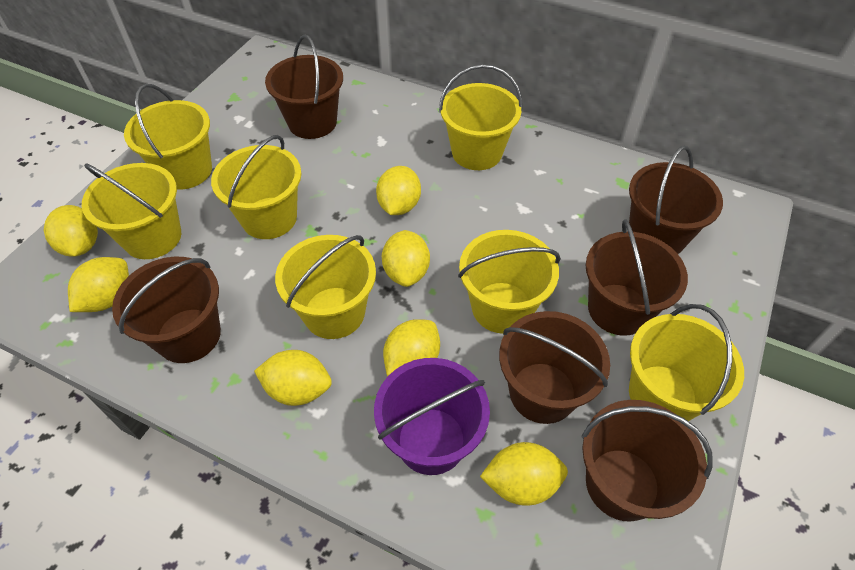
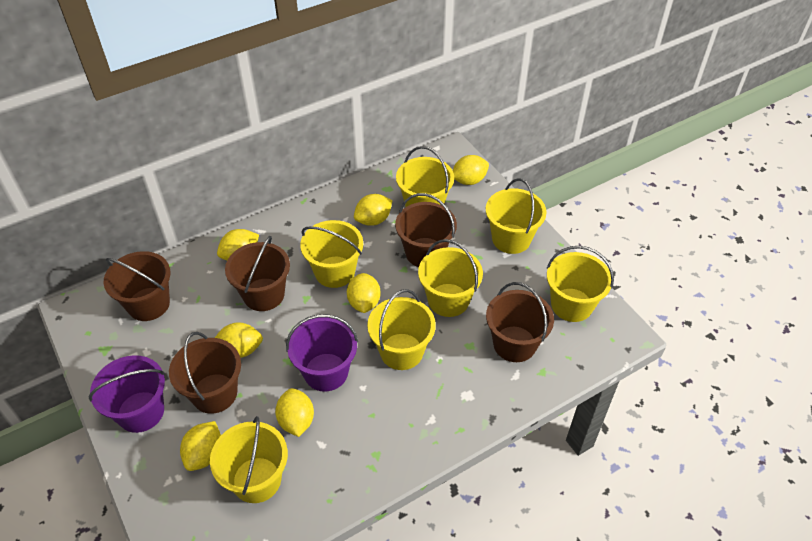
brown bucket: 6 -> 5
purple bucket: 1 -> 2

